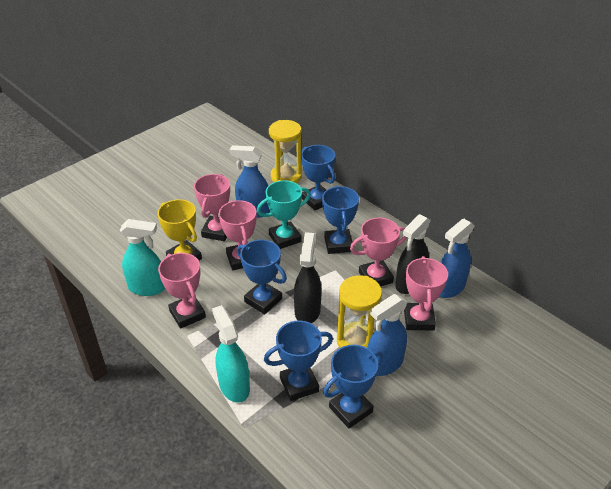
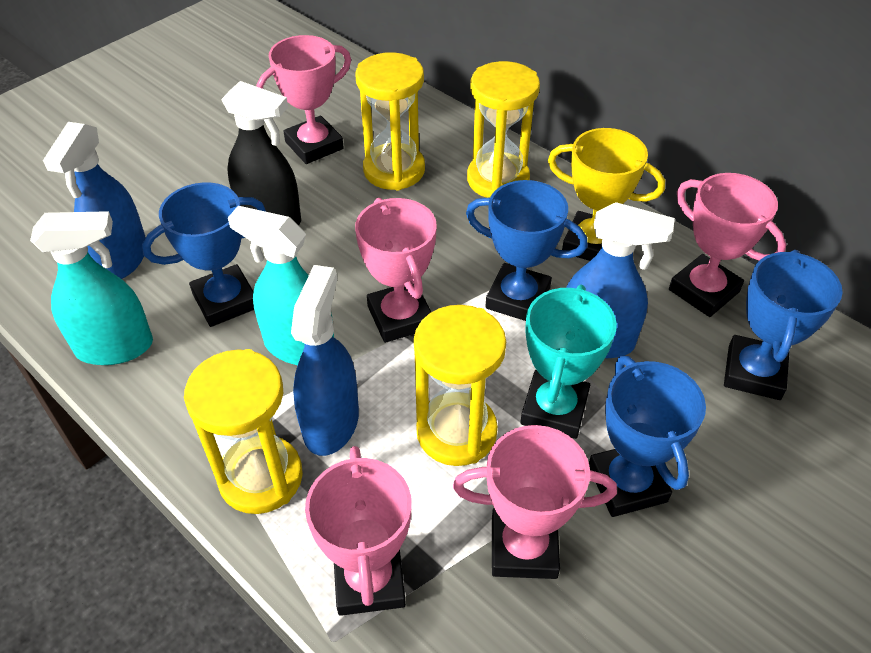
black spray bottle: 2 -> 1
blue trophy: 5 -> 4
yellow hourglass: 2 -> 4

